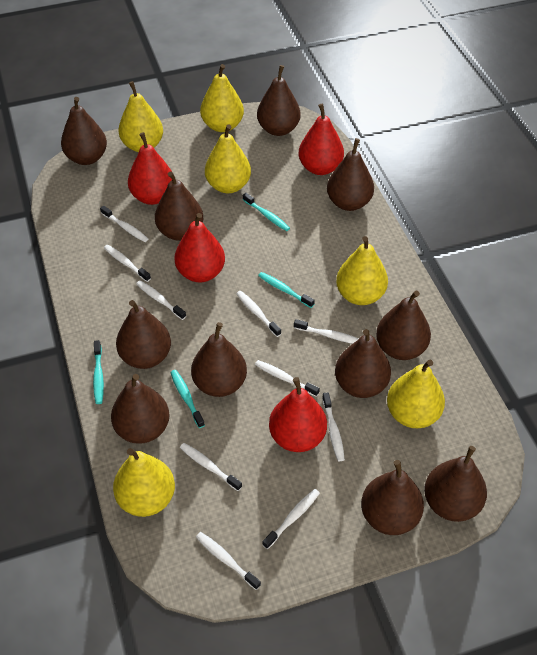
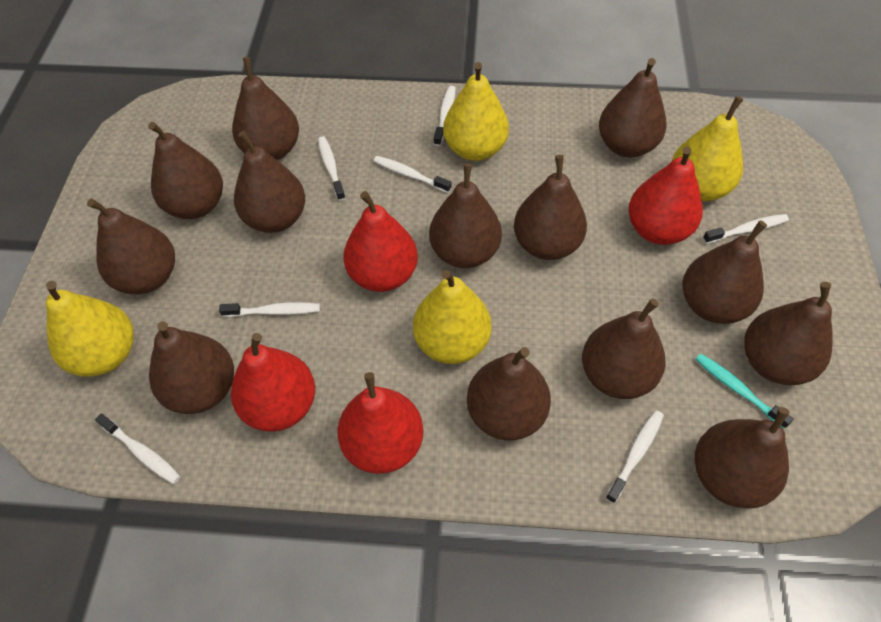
brown pear: 11 -> 13
turquoise toothbrush: 4 -> 1
white toothbrush: 10 -> 7
yellow pear: 6 -> 4

